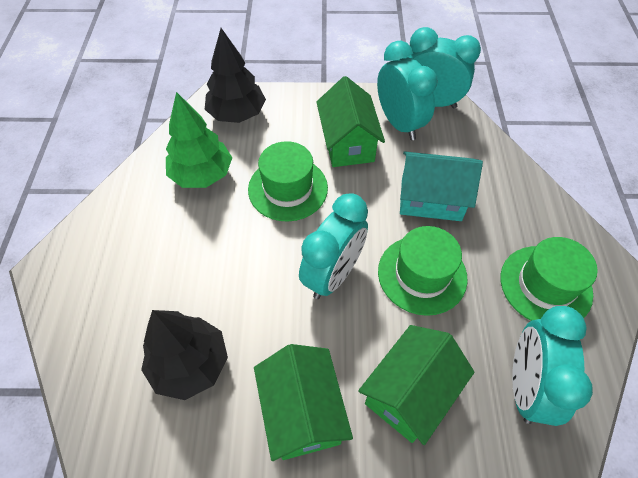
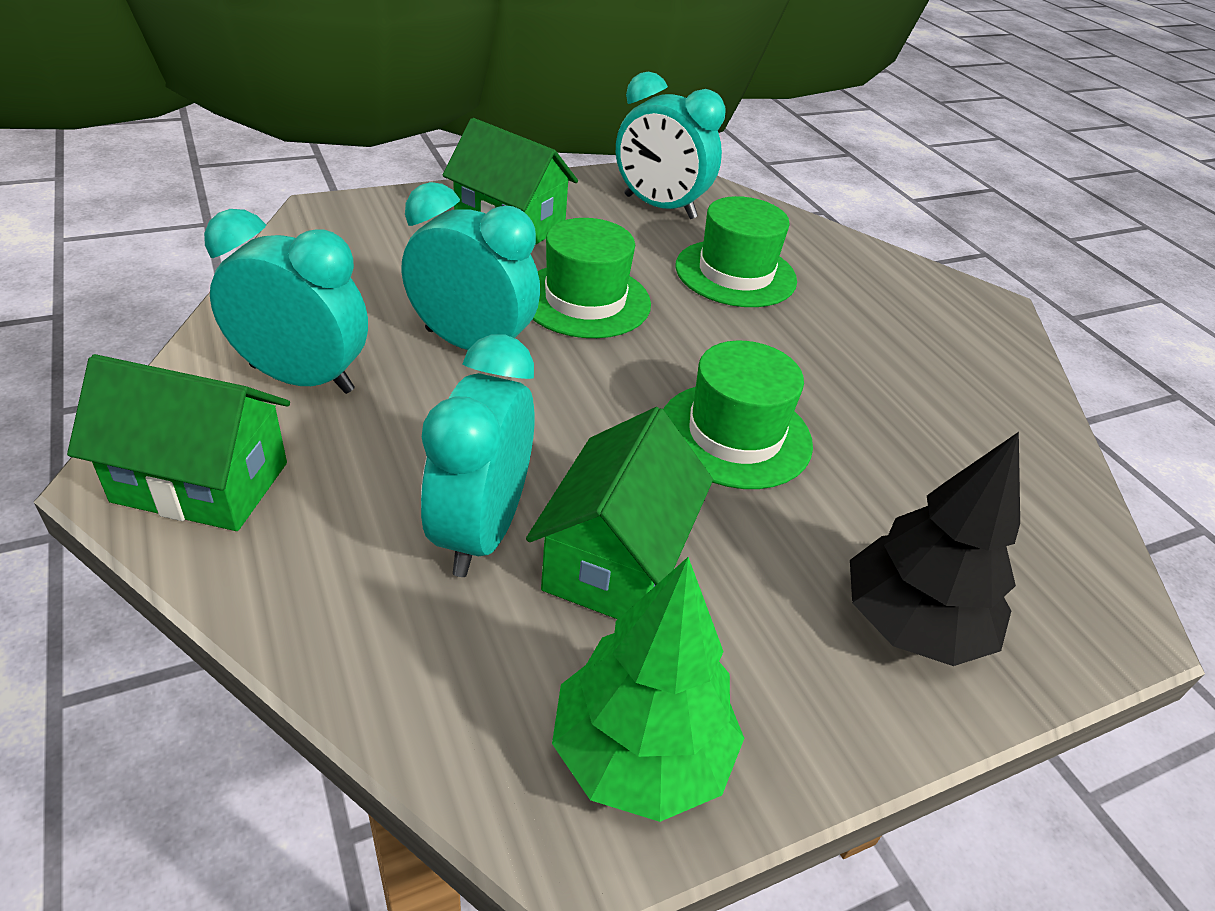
black tree: 2 -> 1
turquoise house: 1 -> 0

